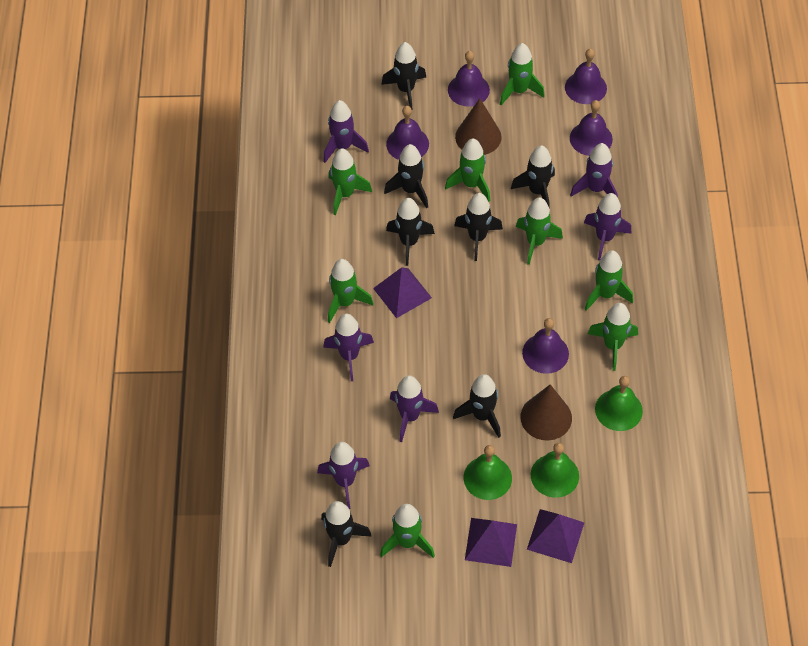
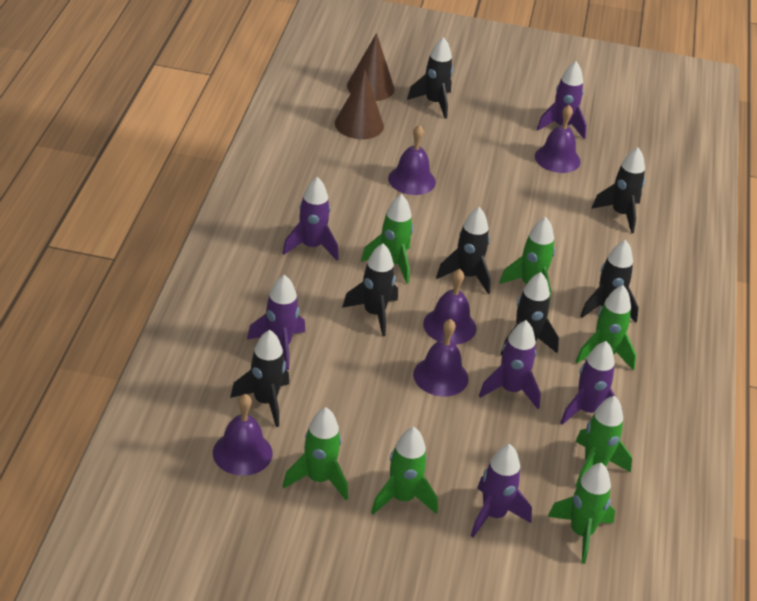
green bell: 3 -> 0
green rocket: 8 -> 7
purple pyramid: 3 -> 0

